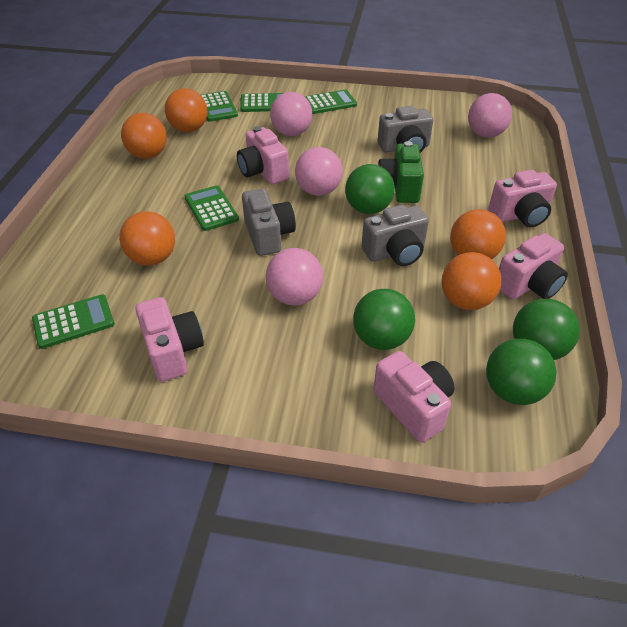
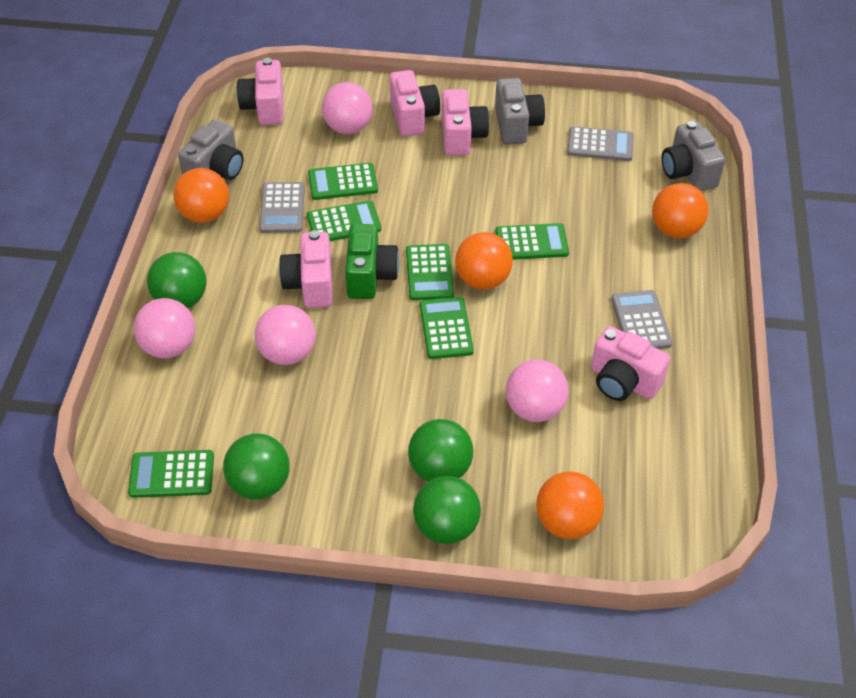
green calculator: 5 -> 6
grey calculator: 0 -> 3
orange ball: 5 -> 4

